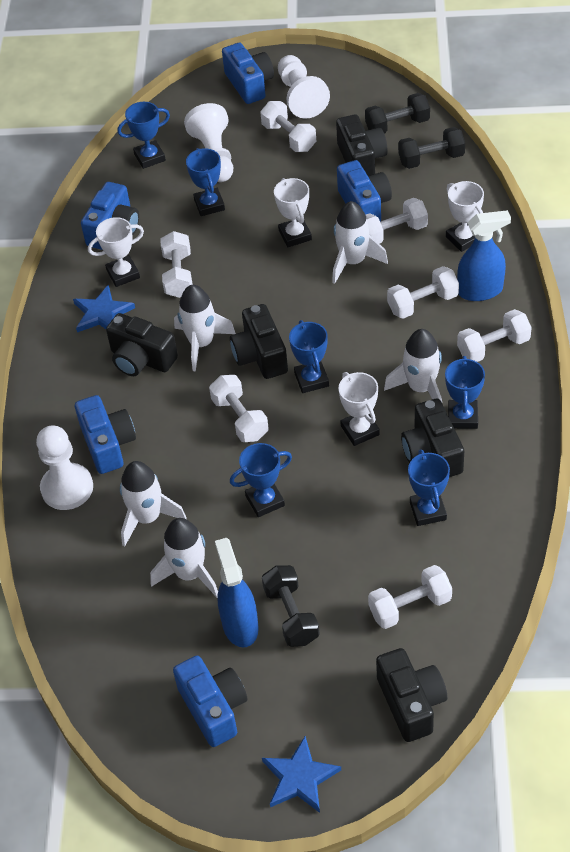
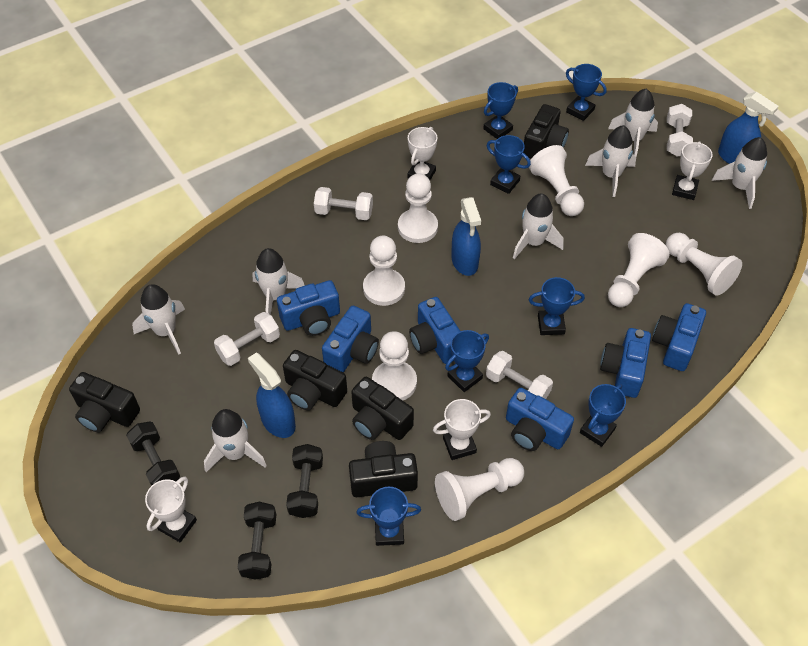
blue camera: 5 -> 6
blue spray bottle: 2 -> 3
blue star: 2 -> 0
blue trophy: 6 -> 7
white dumbbell: 7 -> 4
white pawn: 3 -> 7
white rocket: 5 -> 7

